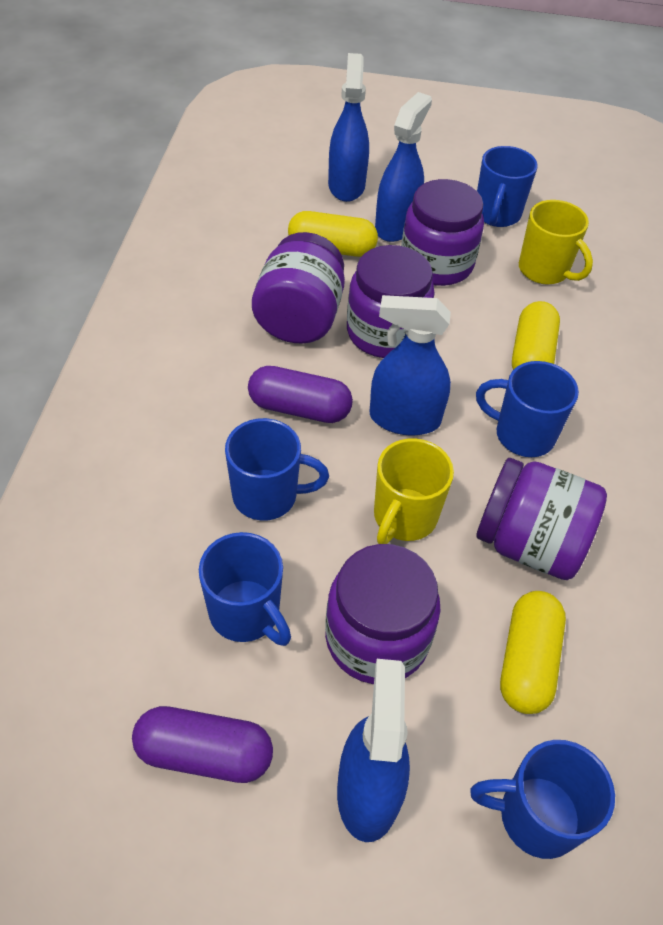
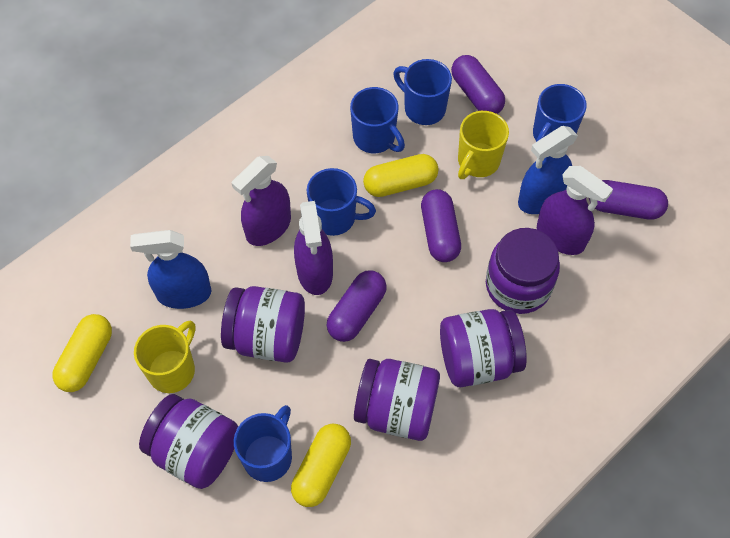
blue spray bottle: 4 -> 2
purple capsule: 2 -> 4
purple spray bottle: 0 -> 3

